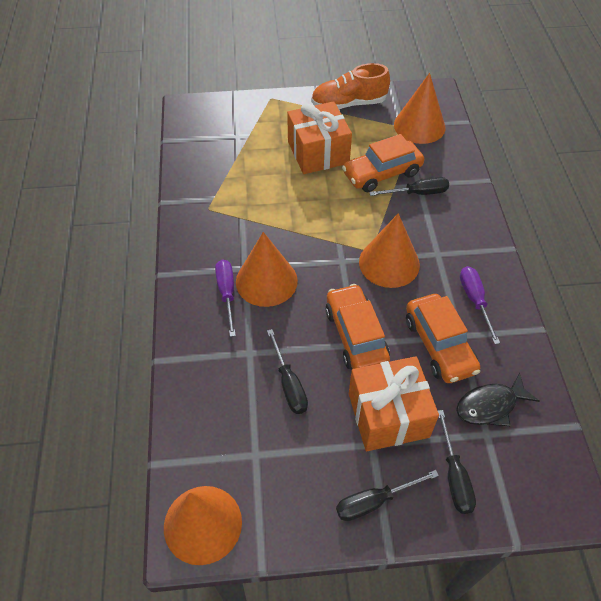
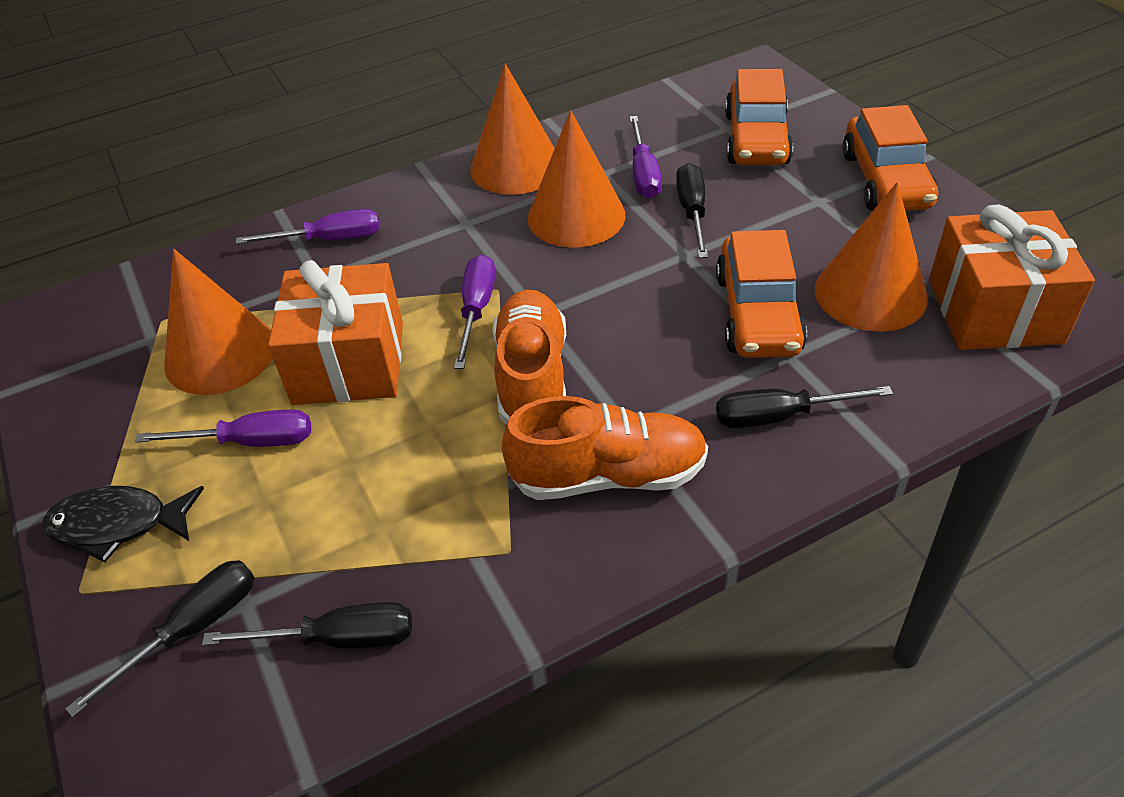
orange shoe: 1 -> 2
purple screwdriver: 2 -> 4

